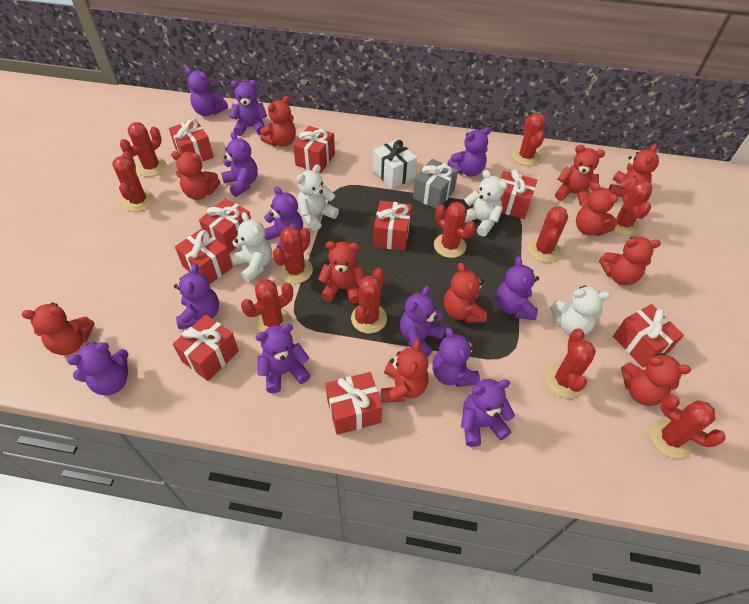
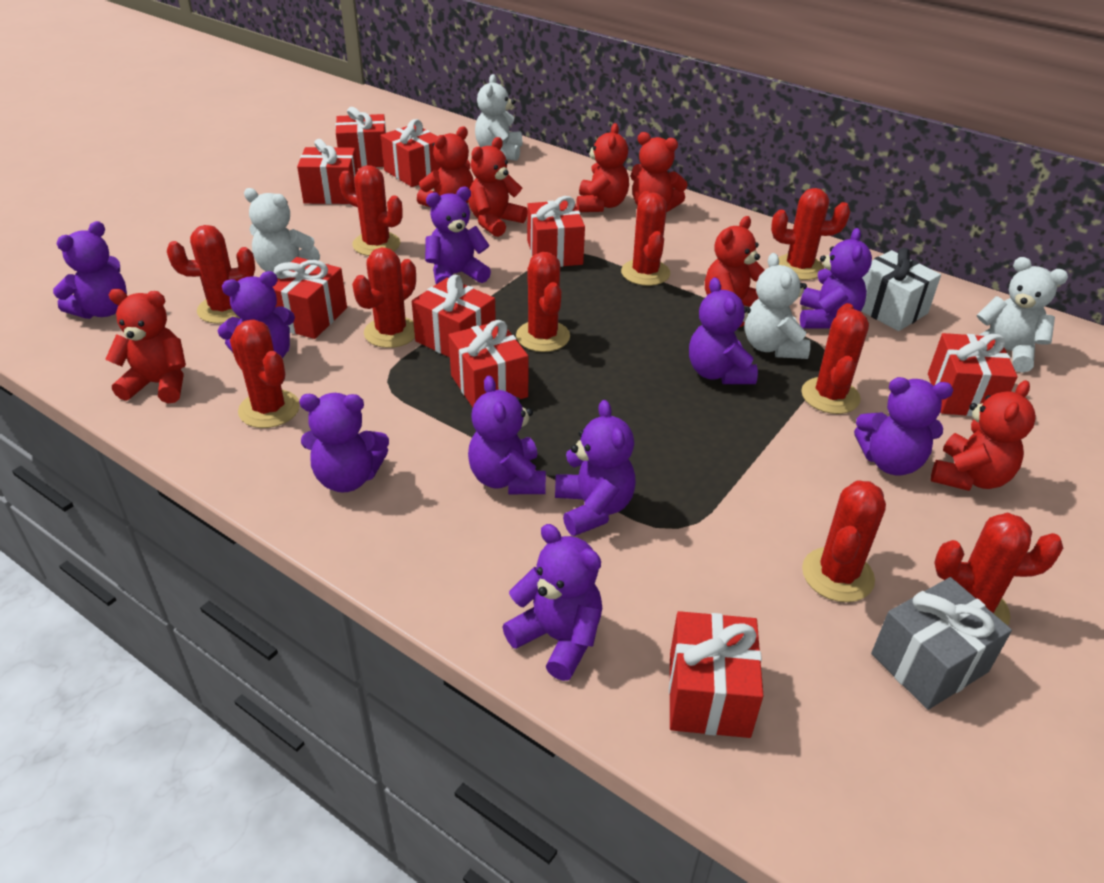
purple teddy bear: 12 -> 10
red cactus: 11 -> 10
red teddy bear: 11 -> 7

